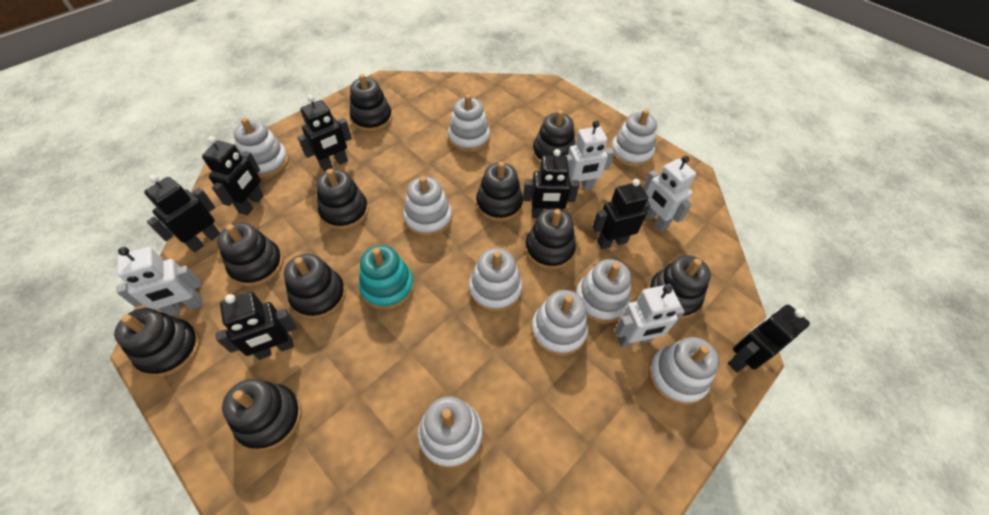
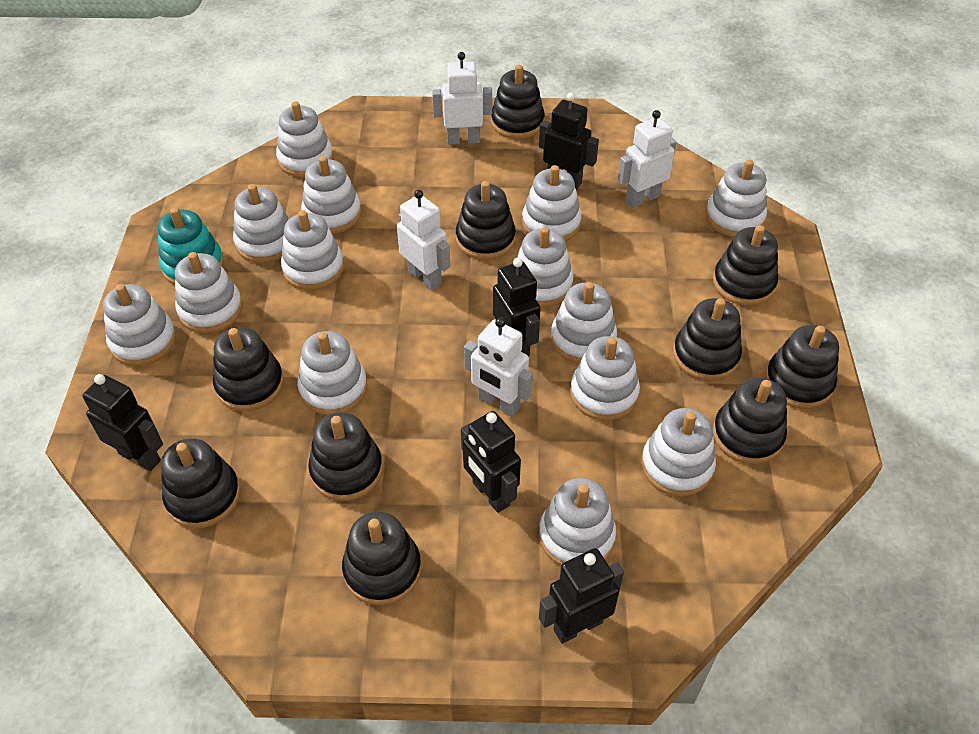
black robot: 7 -> 5
white stacking toy: 9 -> 14

